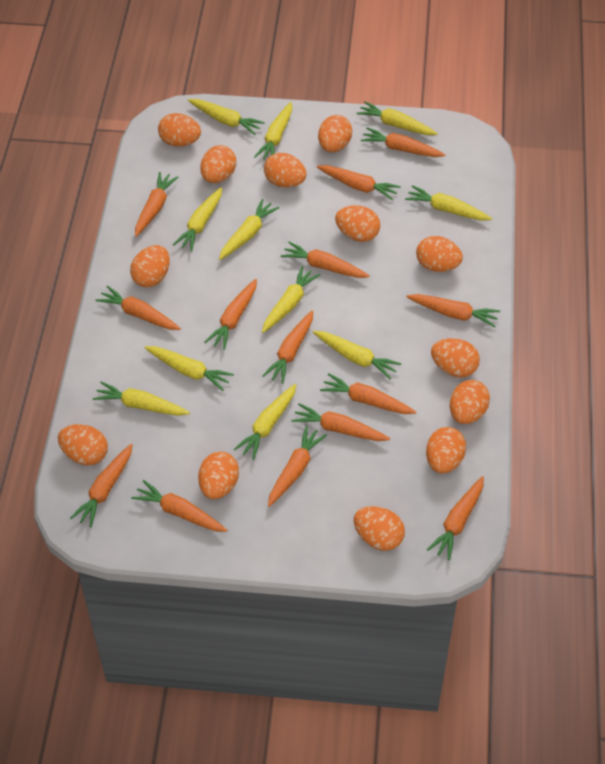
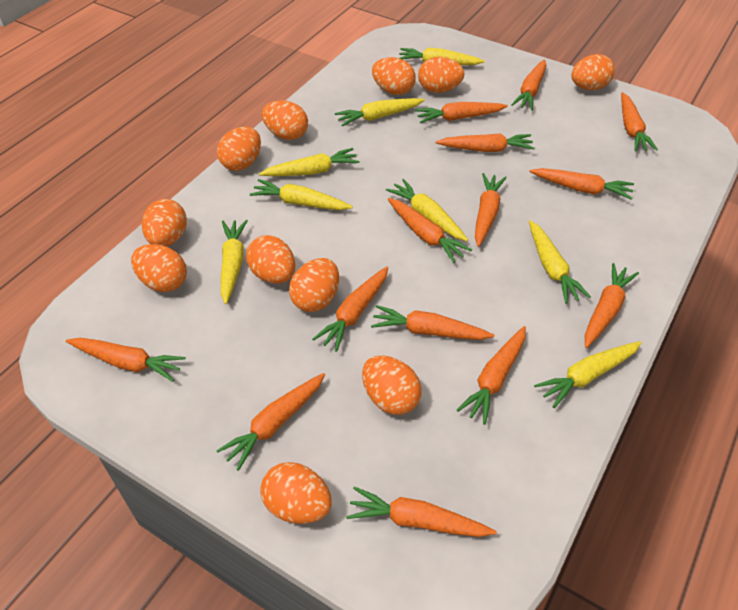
orange egg: 13 -> 11
yellow carrot: 11 -> 8

